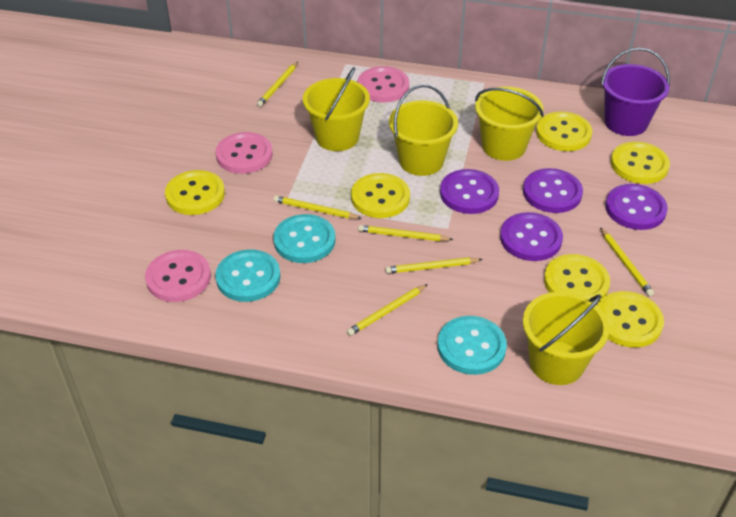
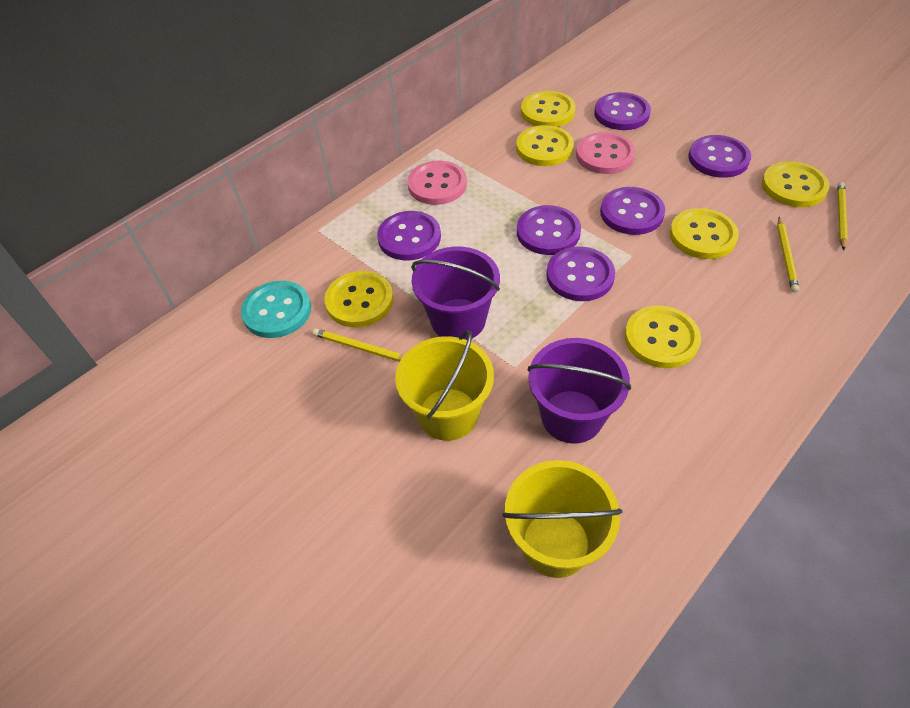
pink button: 3 -> 2
purple bucket: 1 -> 2
purple button: 4 -> 6
turquoise button: 3 -> 1
yellow bucket: 4 -> 2
yellow pencil: 6 -> 3

